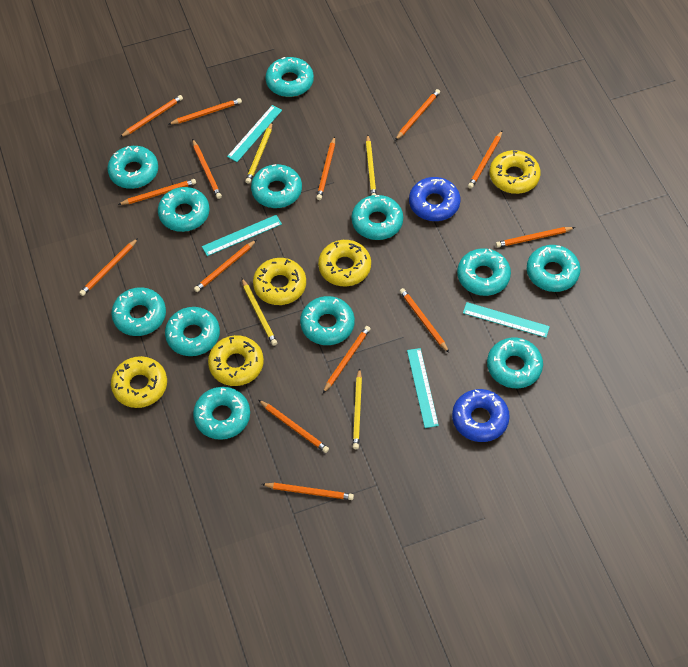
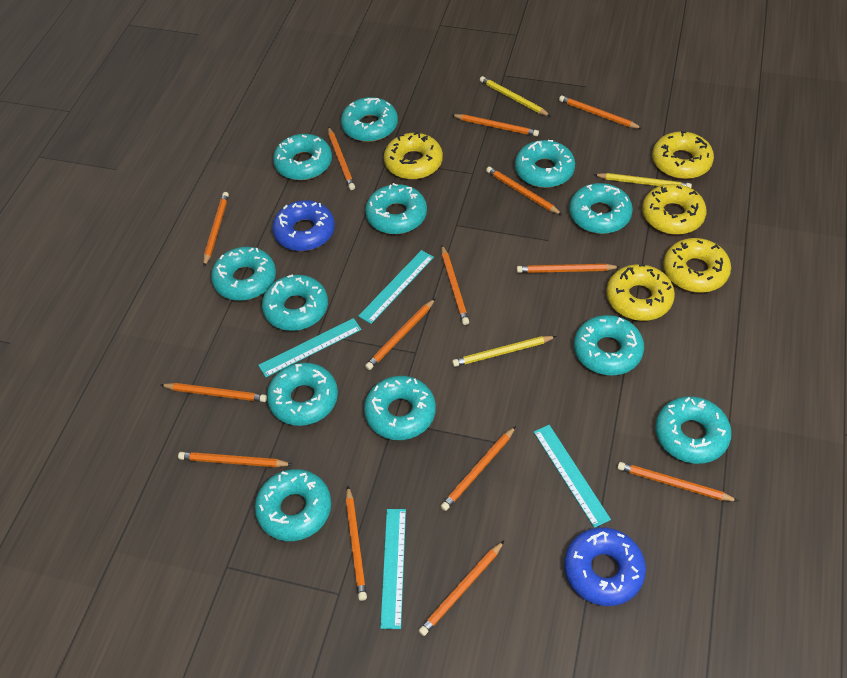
yellow pencil: 4 -> 3

